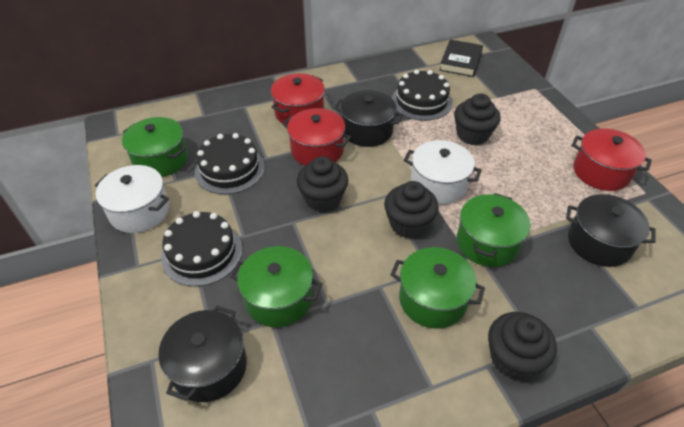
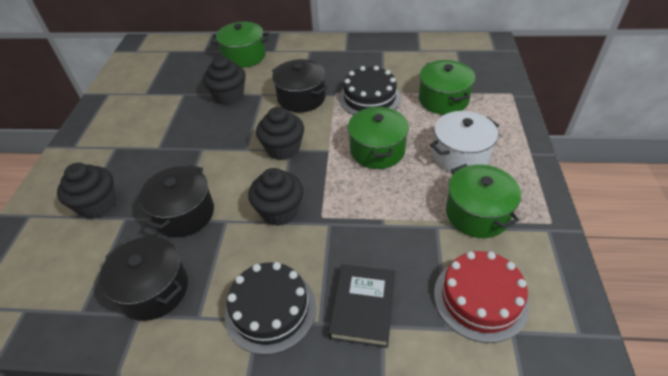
black cake: 3 -> 2
red cake: 0 -> 1
red pot: 3 -> 0
white pot: 2 -> 1

